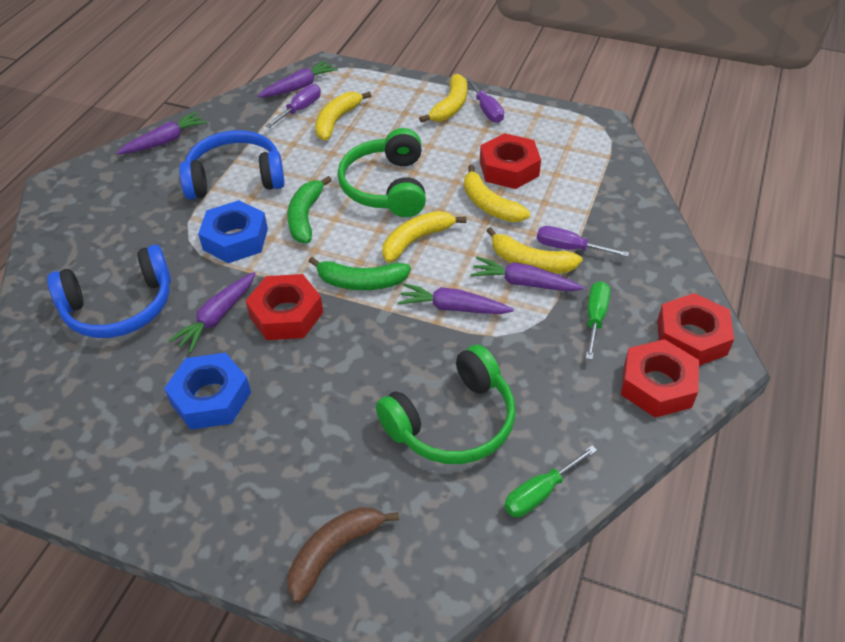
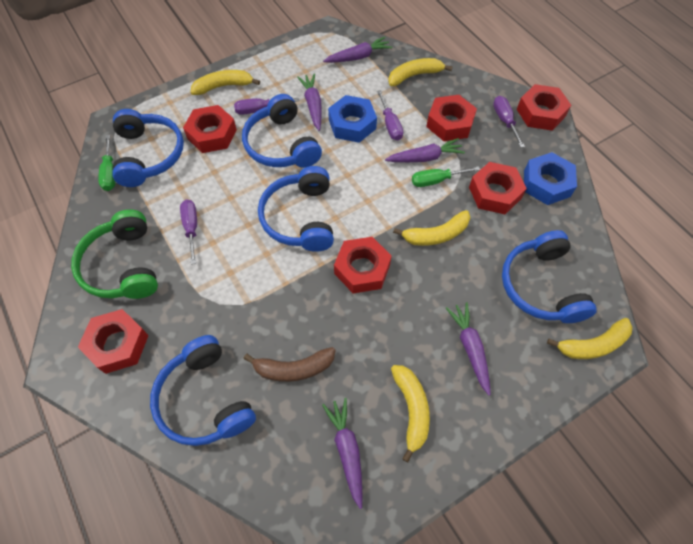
blue headphones: 2 -> 5
green banana: 2 -> 0
green headphones: 2 -> 1
purple screwdriver: 3 -> 4
red nut: 4 -> 6

